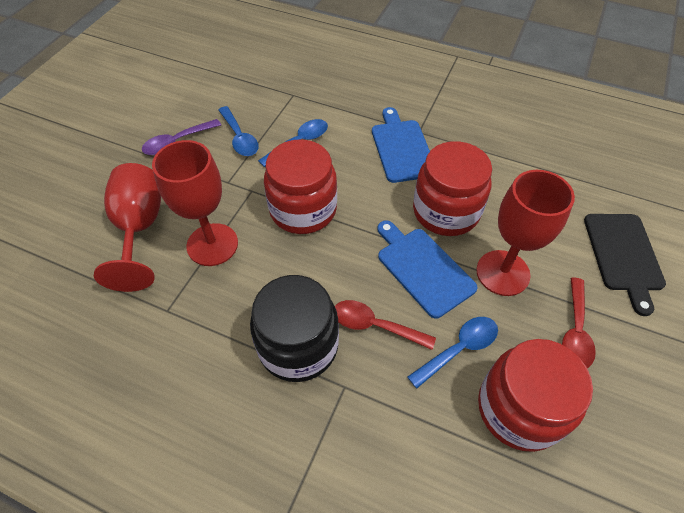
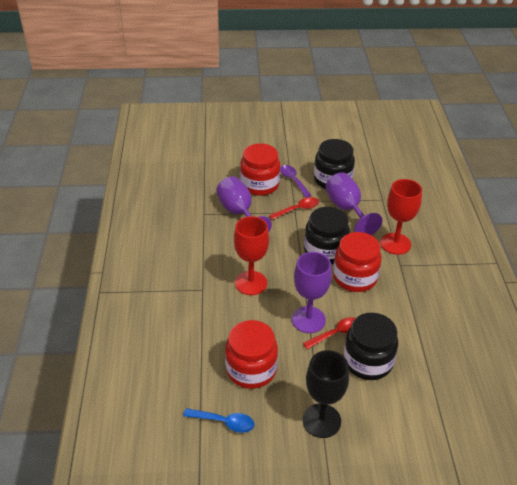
black cutting board: 1 -> 0
black goblet: 0 -> 1
black jar: 1 -> 3
blue cutting board: 2 -> 0
blue spoon: 3 -> 1
purple goblet: 0 -> 3
red goblet: 3 -> 2

